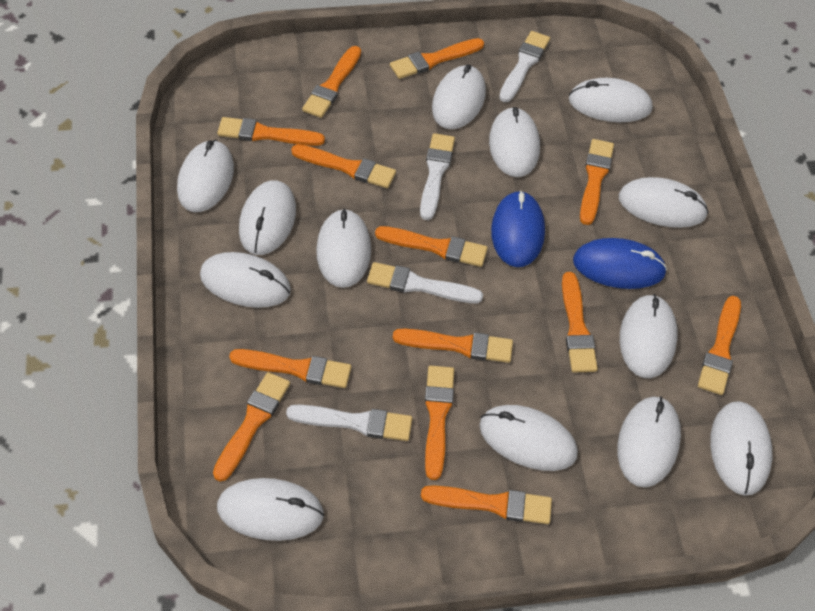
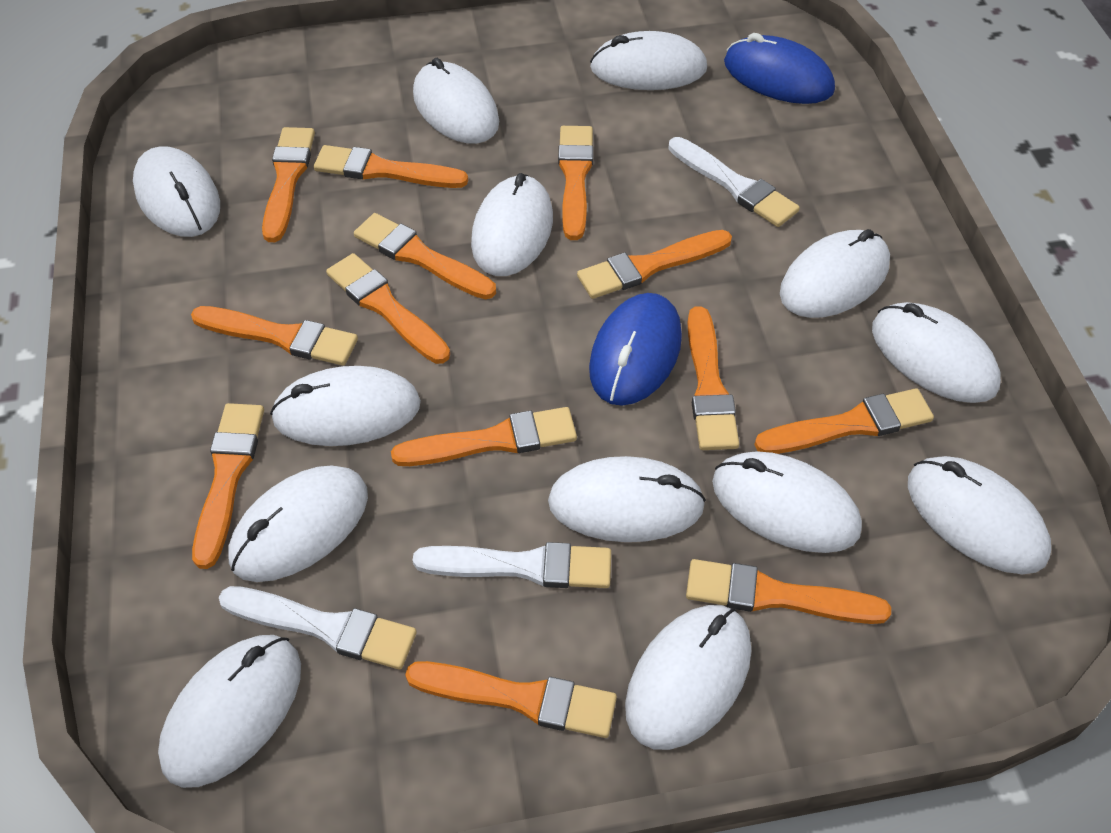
white brush: 4 -> 3

